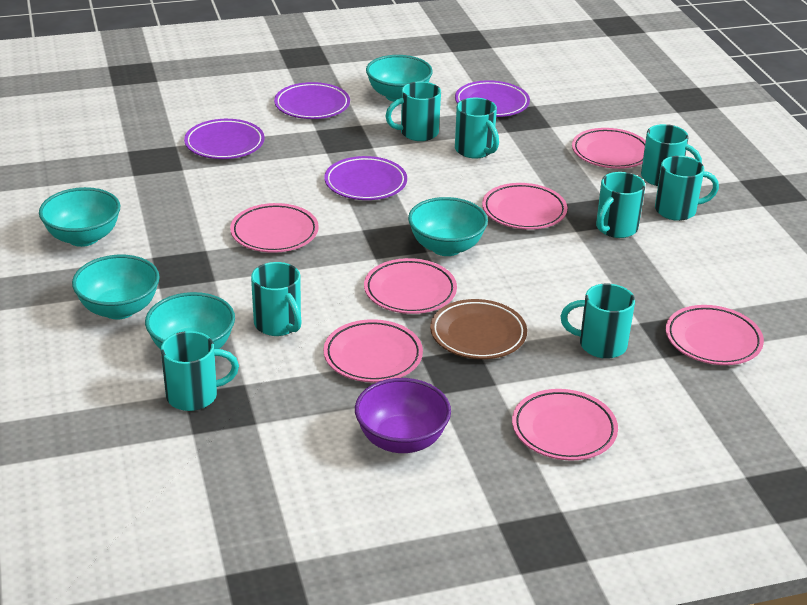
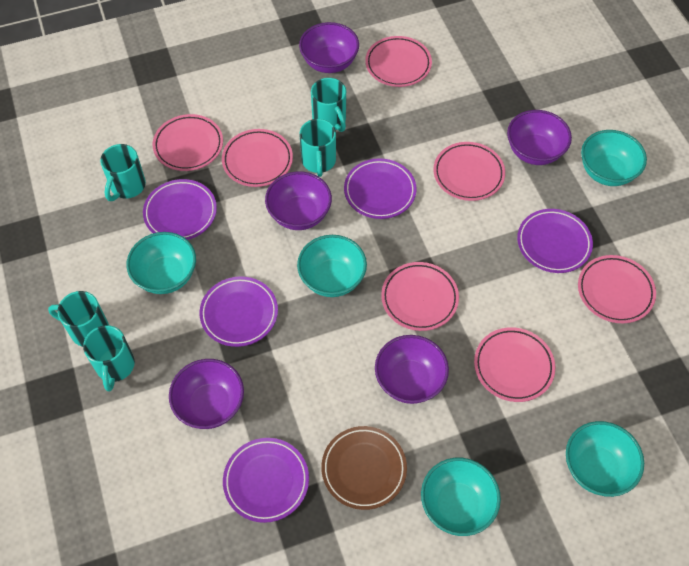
purple bowl: 1 -> 5
purple plate: 4 -> 5
turquoise mug: 8 -> 5

